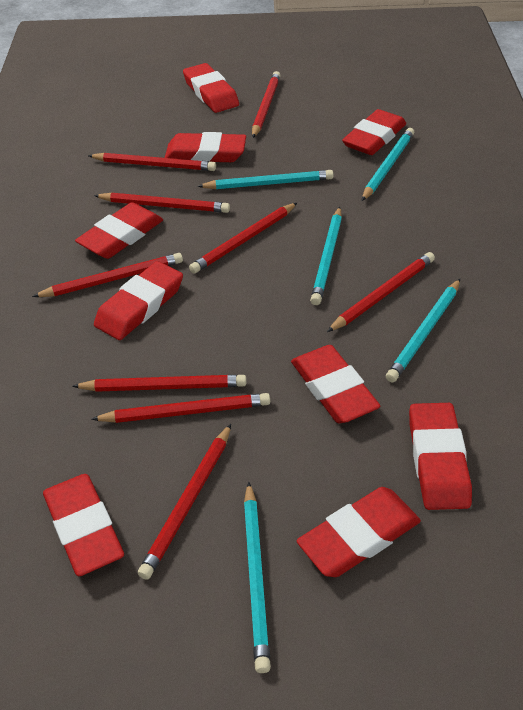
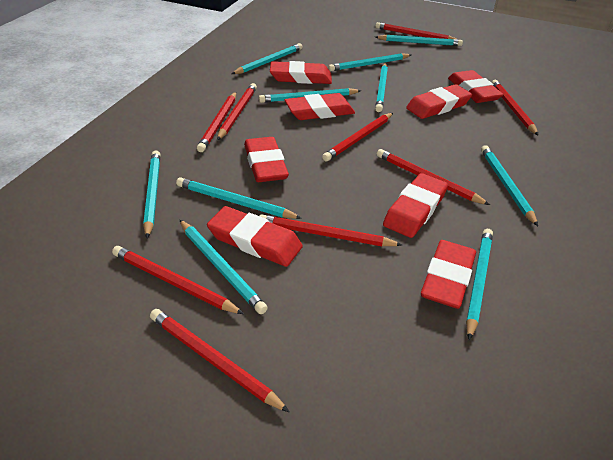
red eraser: 9 -> 8
turquoise pencil: 5 -> 10

